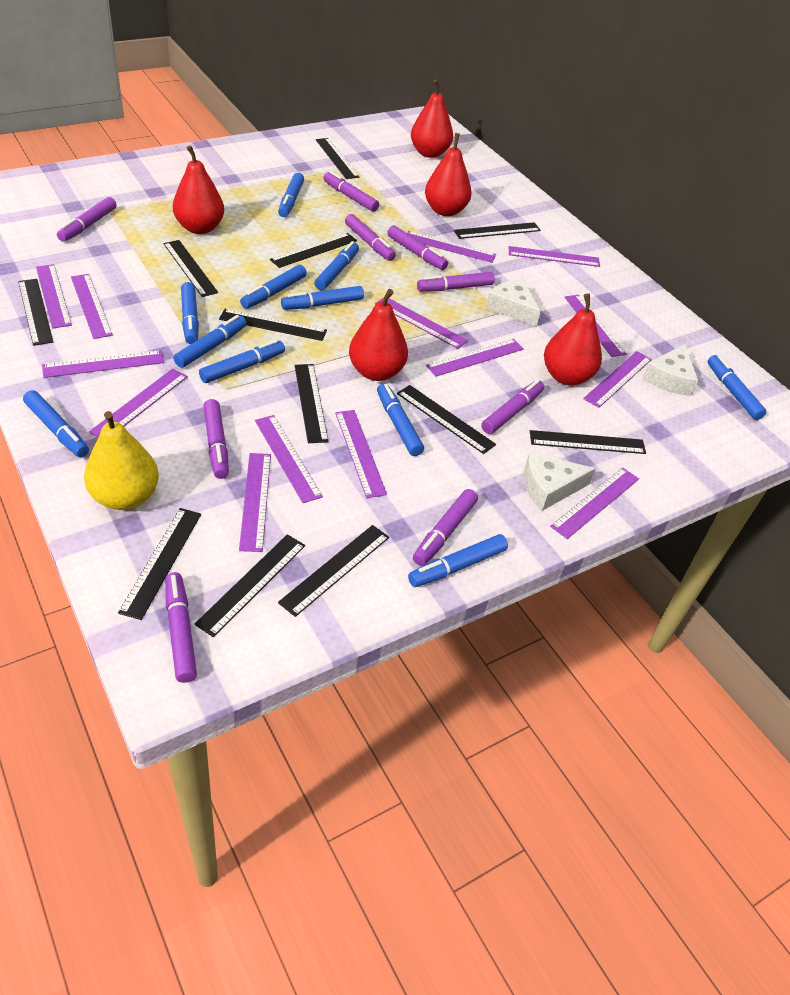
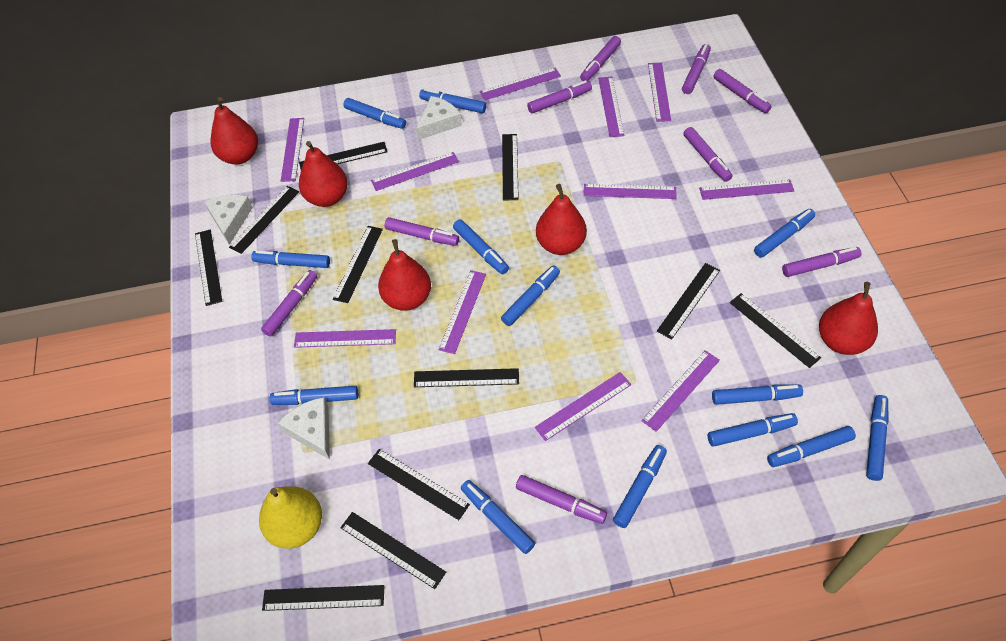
black ruler: 12 -> 11
blue marker: 11 -> 13
purple ruler: 14 -> 11

